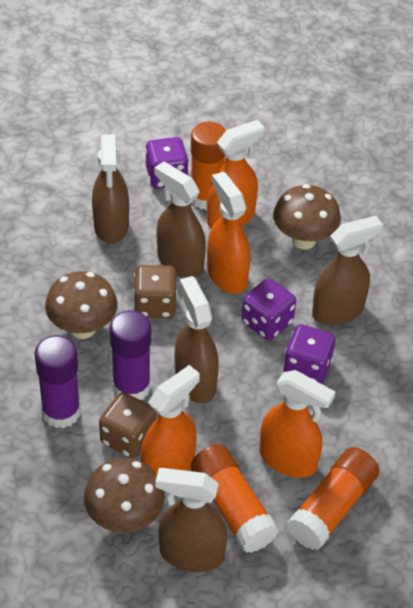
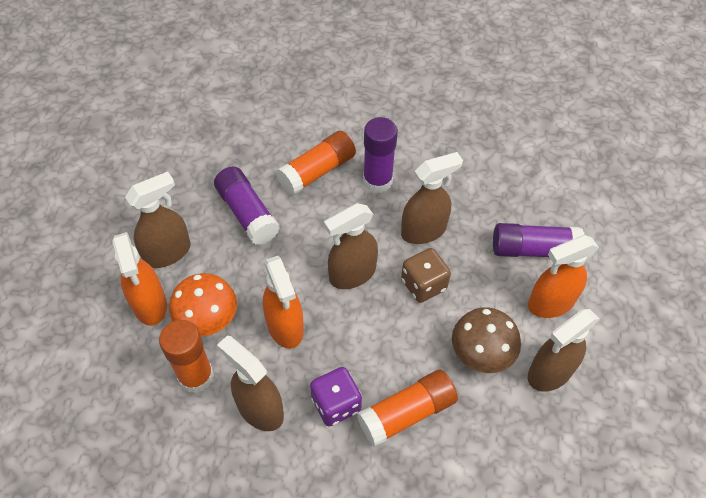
brown dice: 2 -> 1
brown mushroom: 3 -> 1
orange mushroom: 0 -> 1
orange spray bottle: 4 -> 3
purple dice: 3 -> 1
purple glue stick: 2 -> 3

